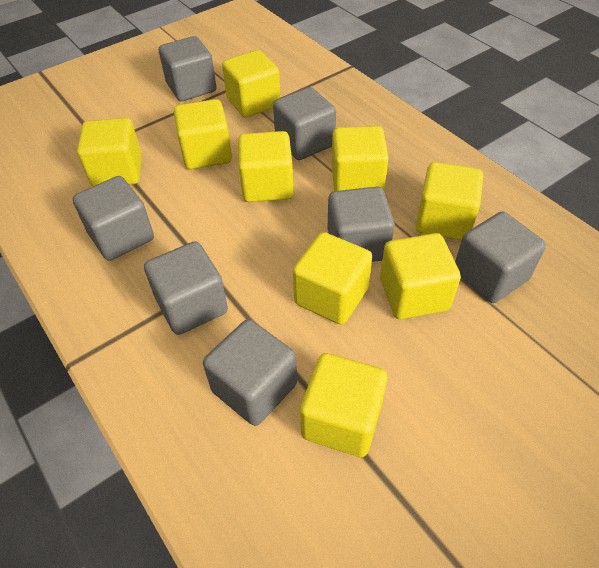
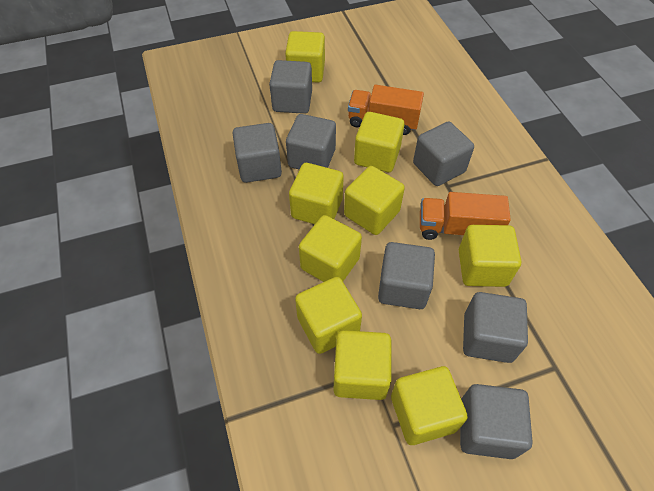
orange truck: 0 -> 2

